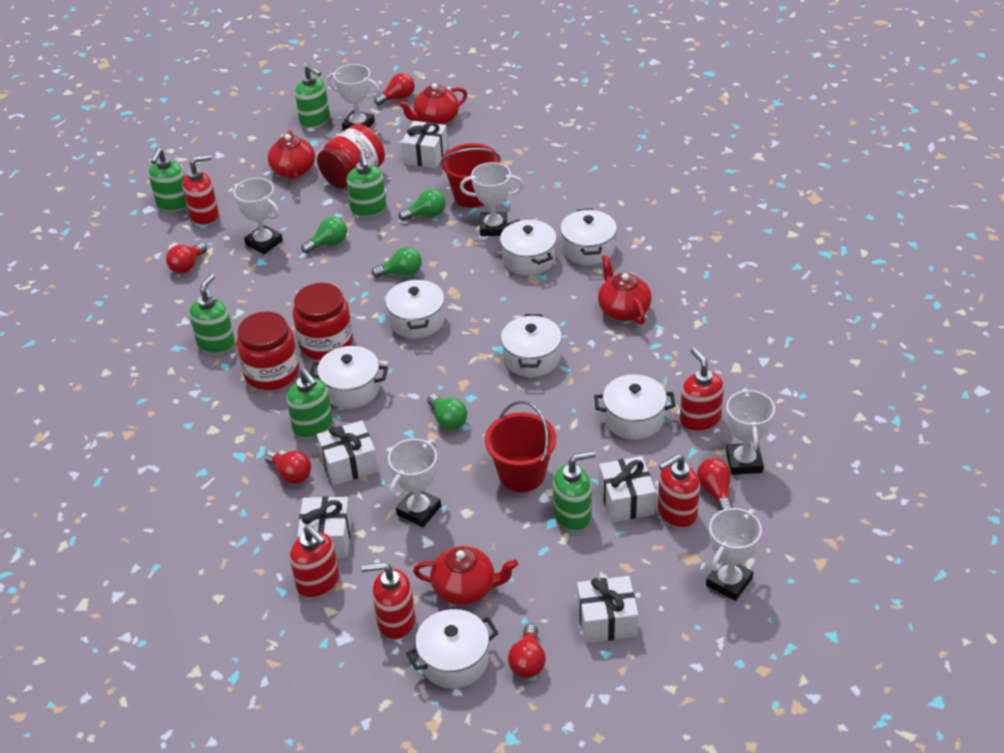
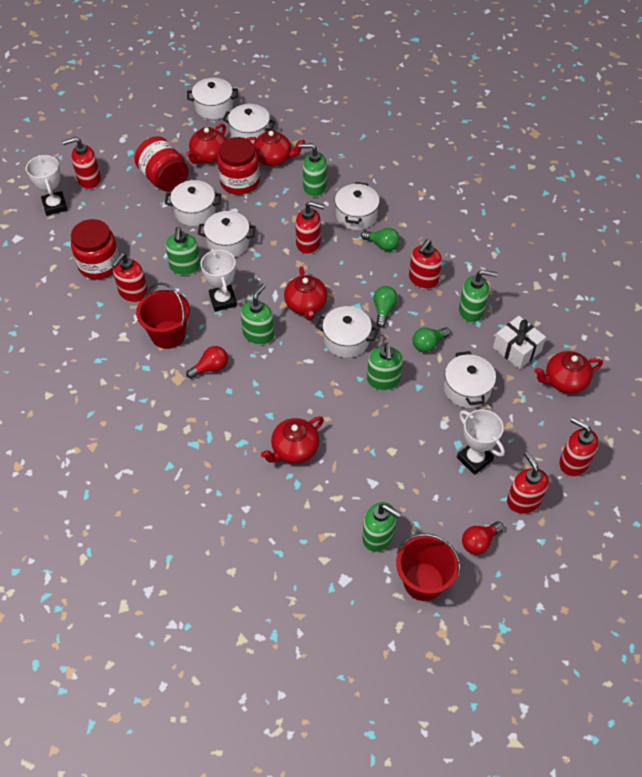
green light bulb: 4 -> 3
red light bulb: 5 -> 2
red soap dispenser: 5 -> 6
red teapot: 4 -> 5
white gift: 5 -> 1
white trophy: 6 -> 3

